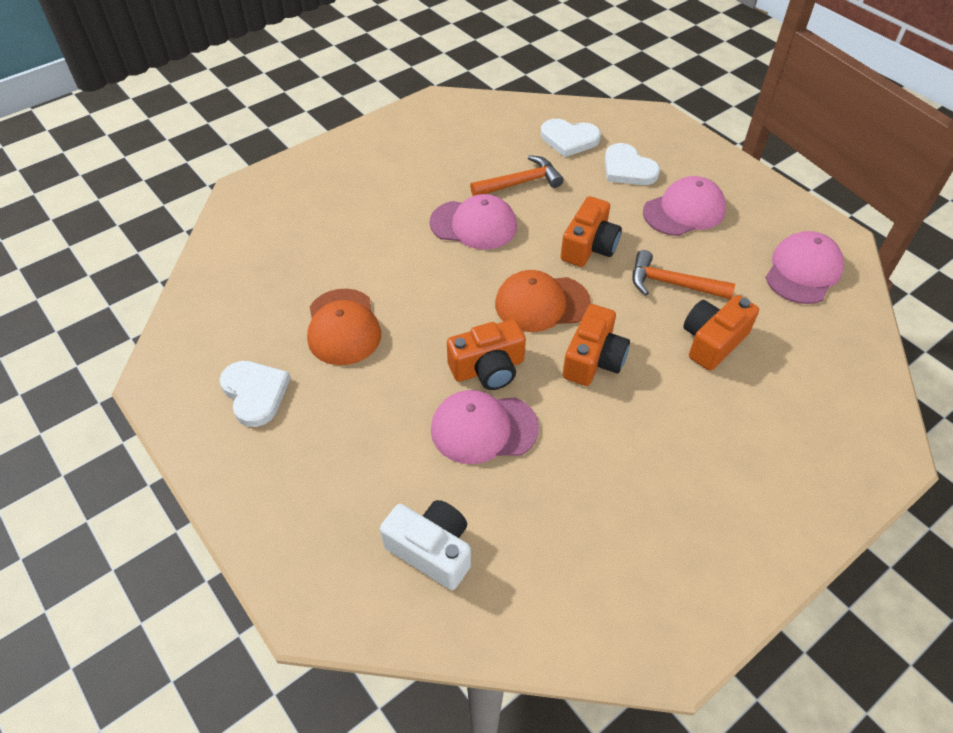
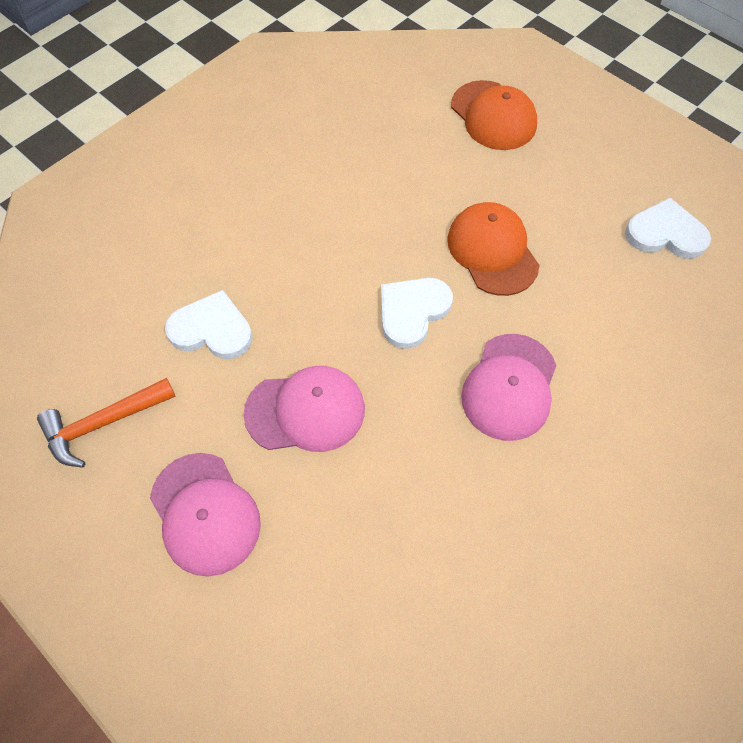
orange camera: 4 -> 0
orange hammer: 2 -> 1
pink cap: 4 -> 3
white camera: 1 -> 0

